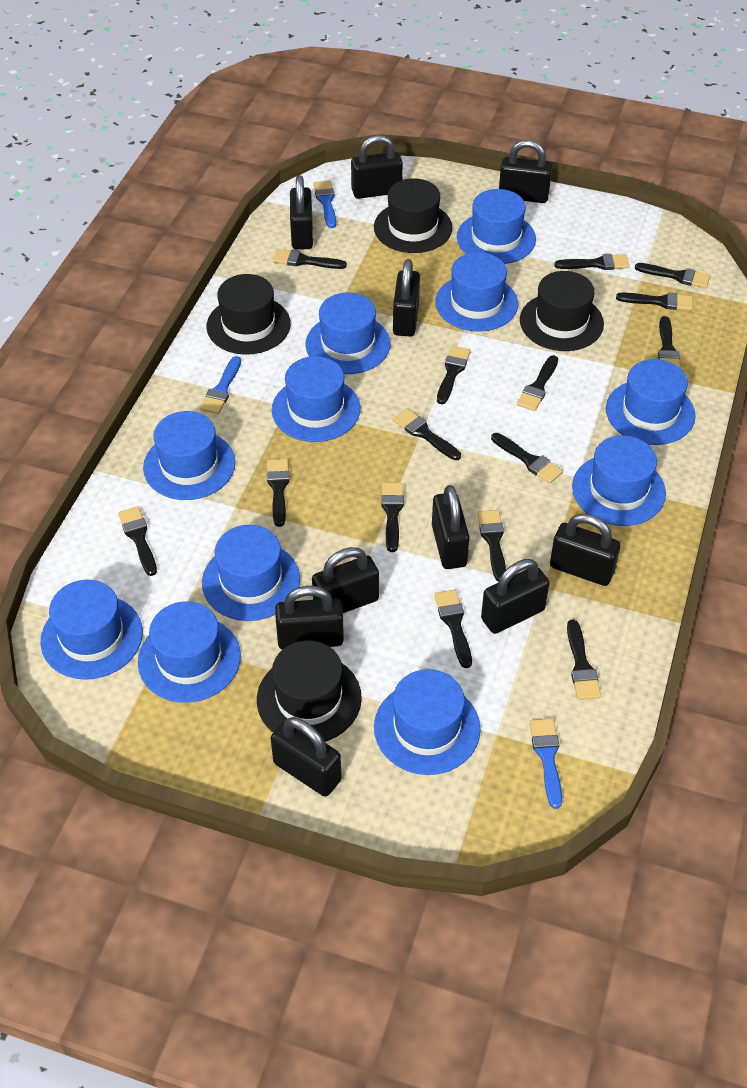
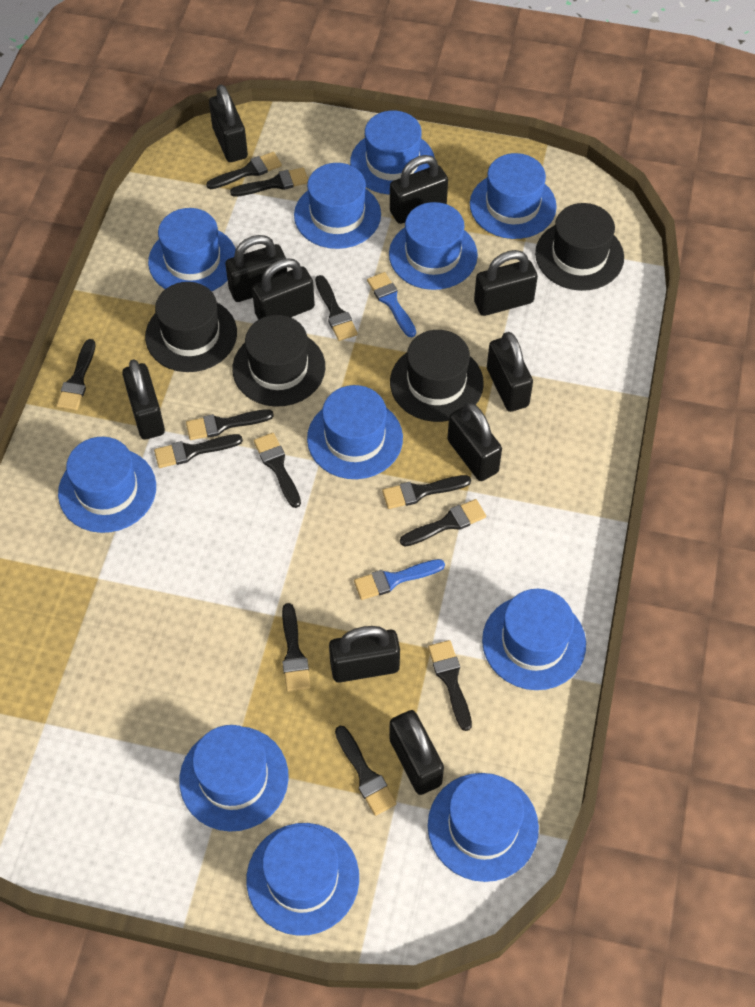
black brush: 15 -> 12
blue brush: 3 -> 2

